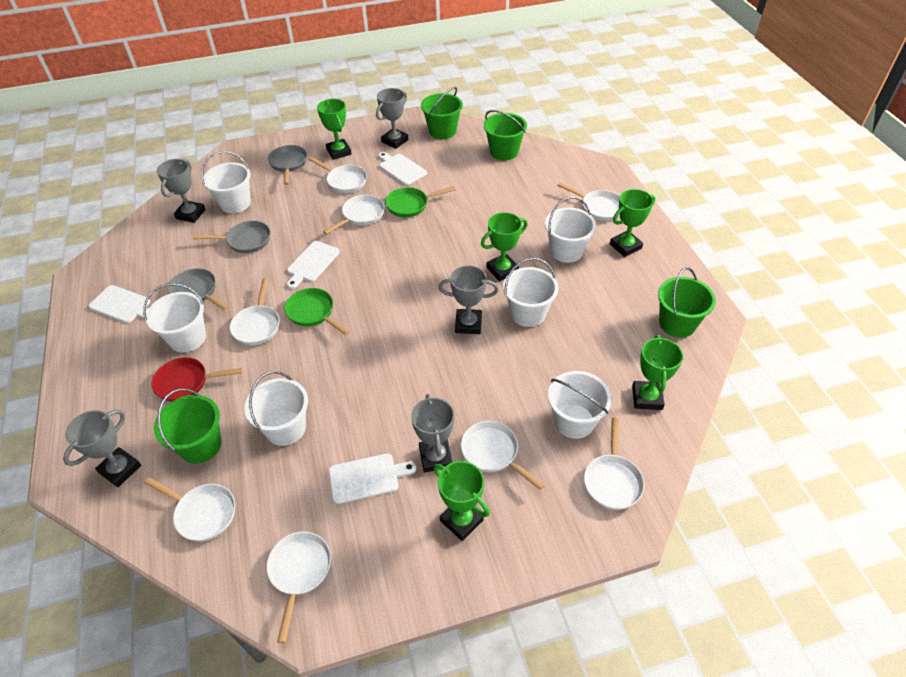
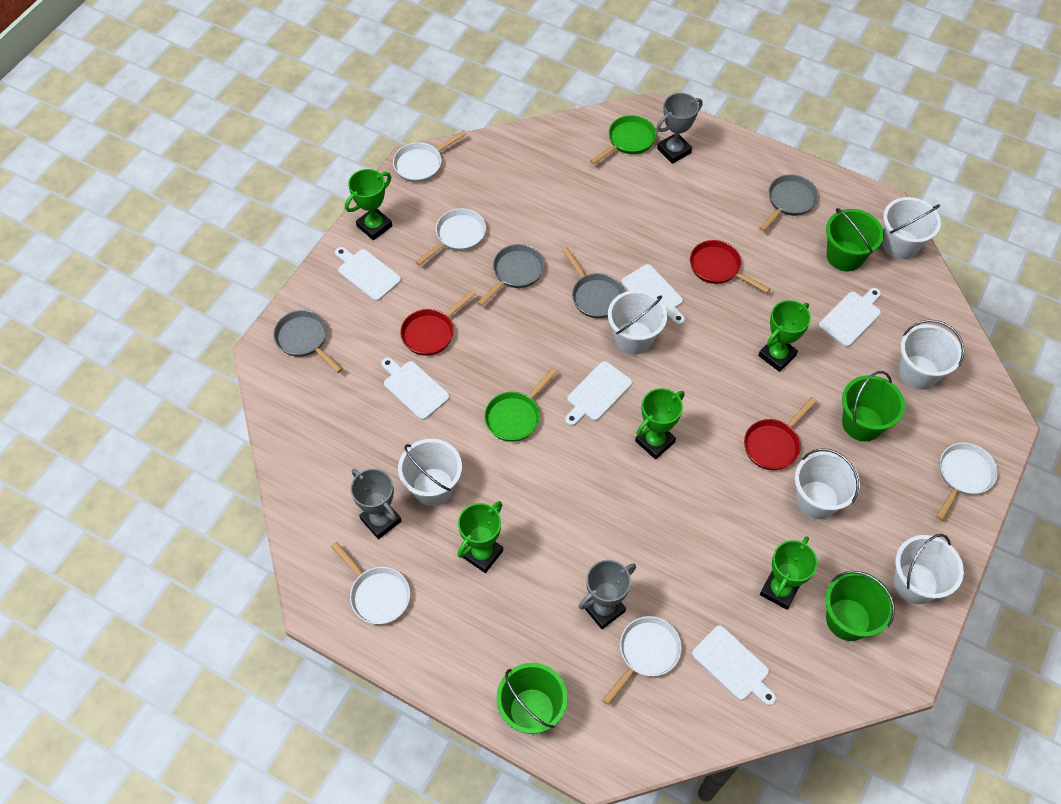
grey pan: 3 -> 4
grey trophy: 5 -> 3
red pan: 1 -> 3
white cutting board: 4 -> 6
white pan: 8 -> 5

